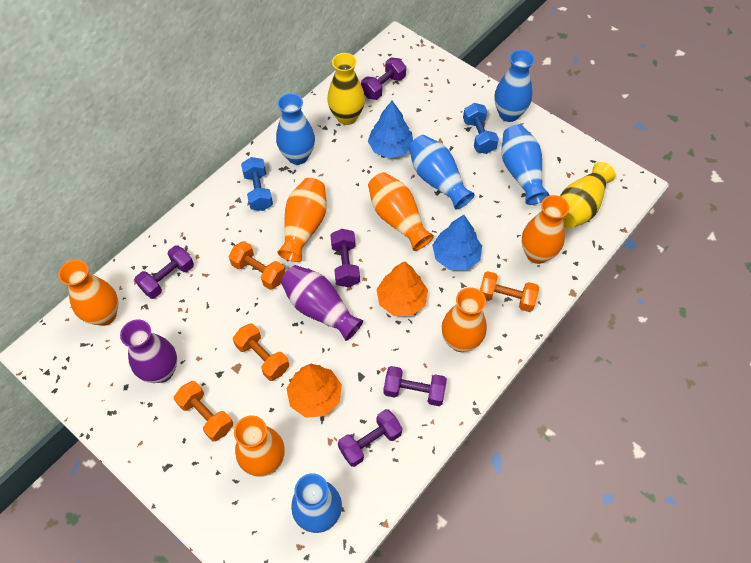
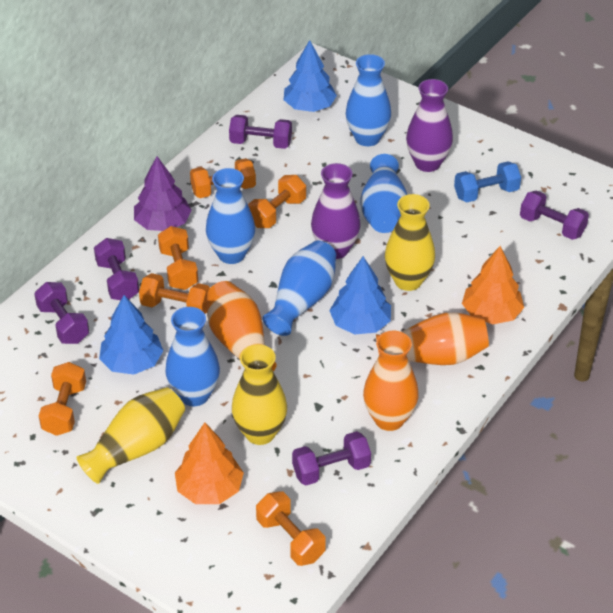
blue dumbbell: 2 -> 1
blue tree: 2 -> 3
orange dumbbell: 4 -> 6
orange vase: 6 -> 3
purple tree: 0 -> 1
yellow vase: 2 -> 3

